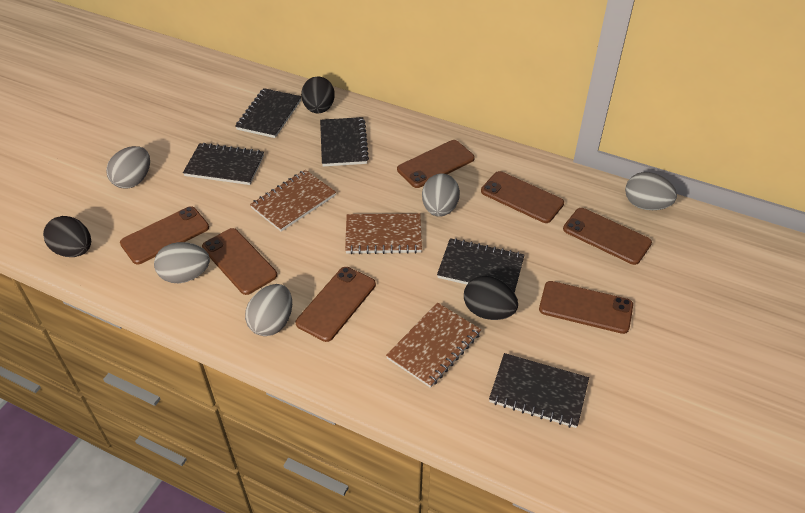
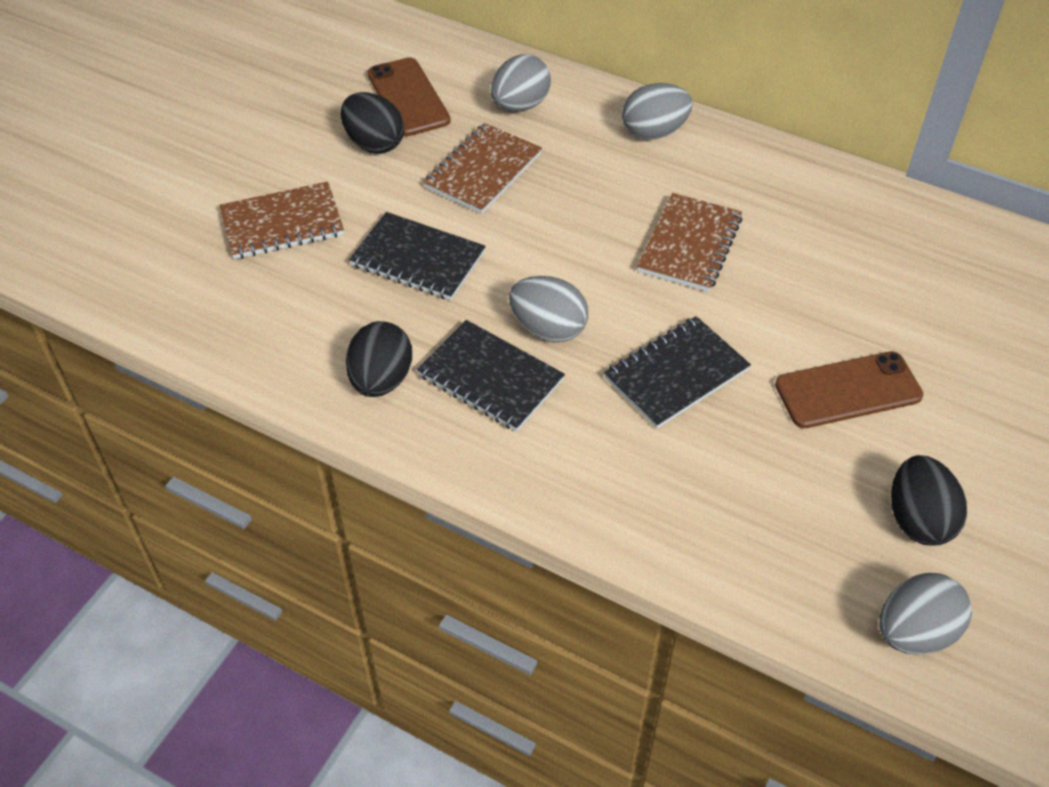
black notebook: 5 -> 3
brown phone: 7 -> 2
grey egg: 5 -> 4

